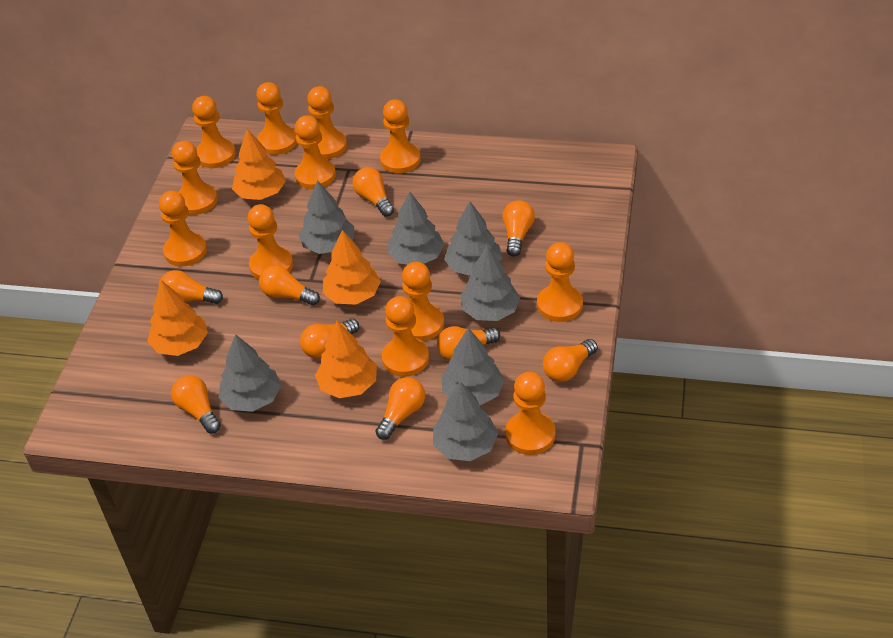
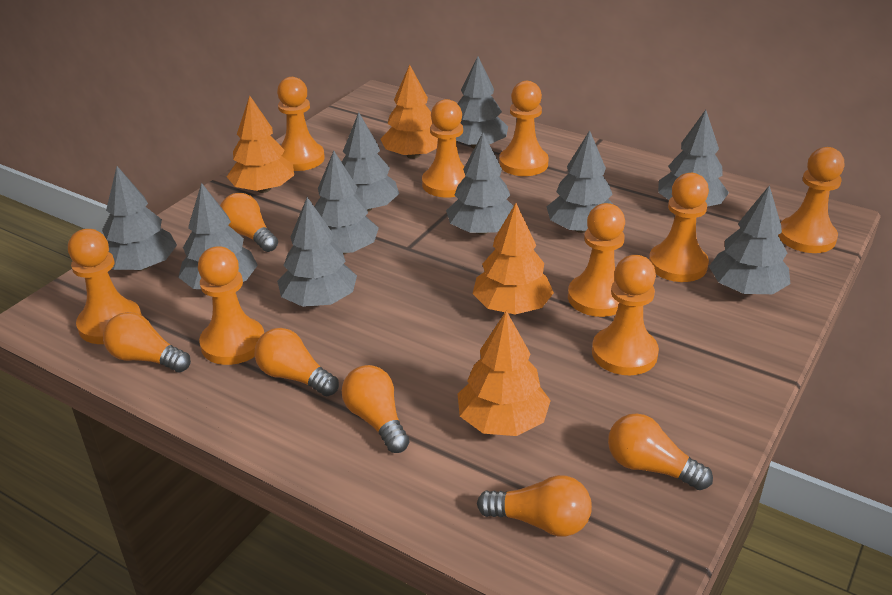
grey tree: 7 -> 10
orange light bulb: 9 -> 6
orange pawn: 12 -> 9

